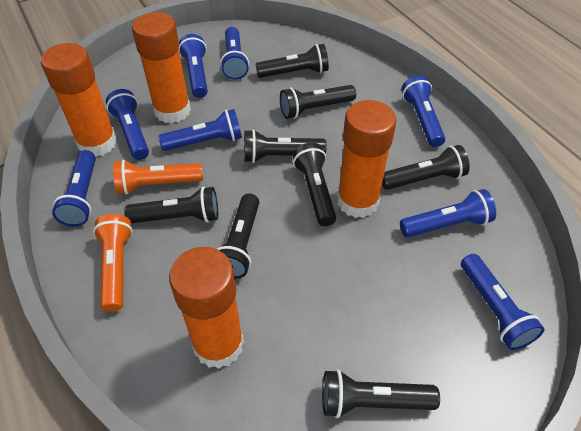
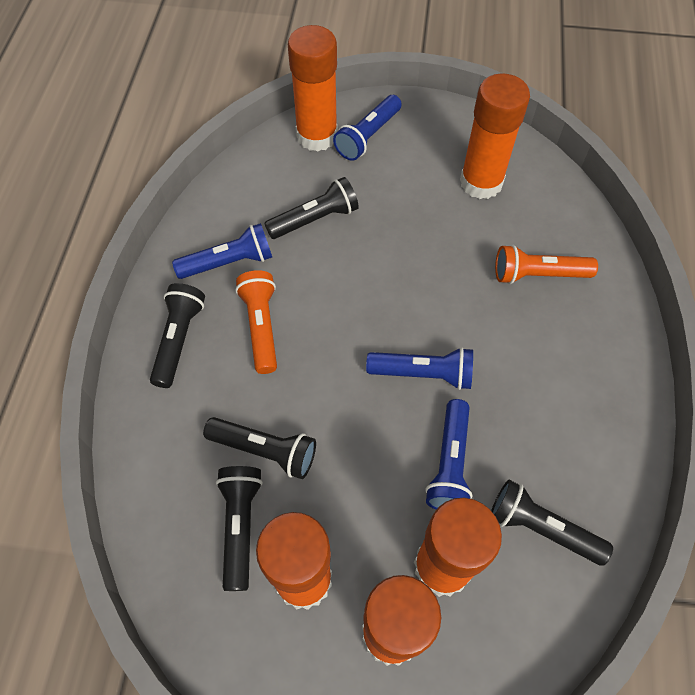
black flashlight: 8 -> 5
blue flashlight: 8 -> 4
orange glue stick: 4 -> 5

